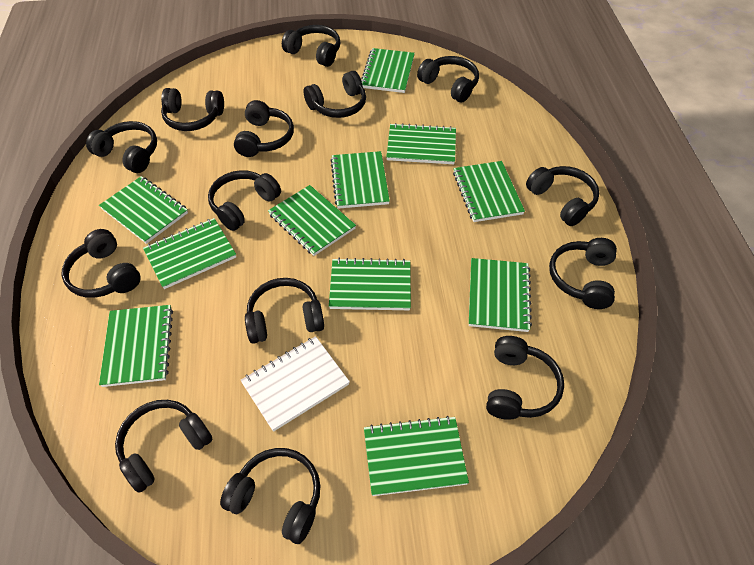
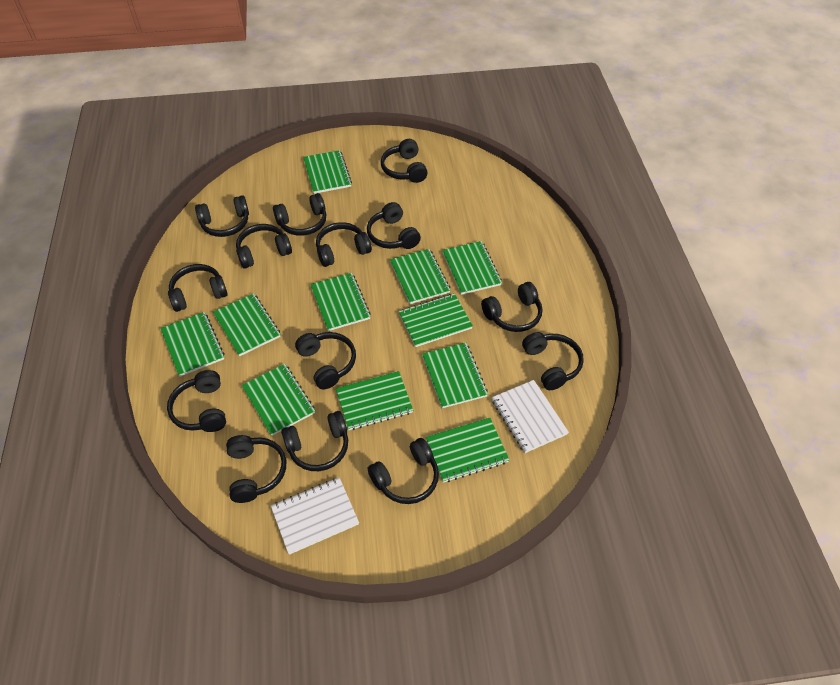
white notebook: 1 -> 2

